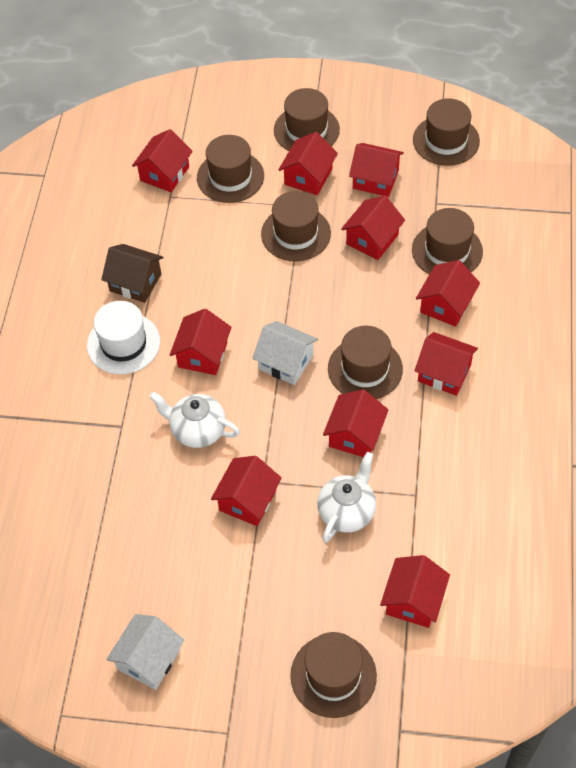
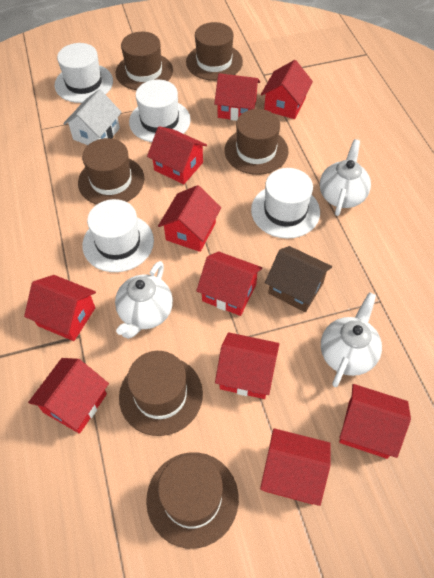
brown hat: 7 -> 6
white hat: 1 -> 4
white house: 2 -> 1
white teapot: 2 -> 3

